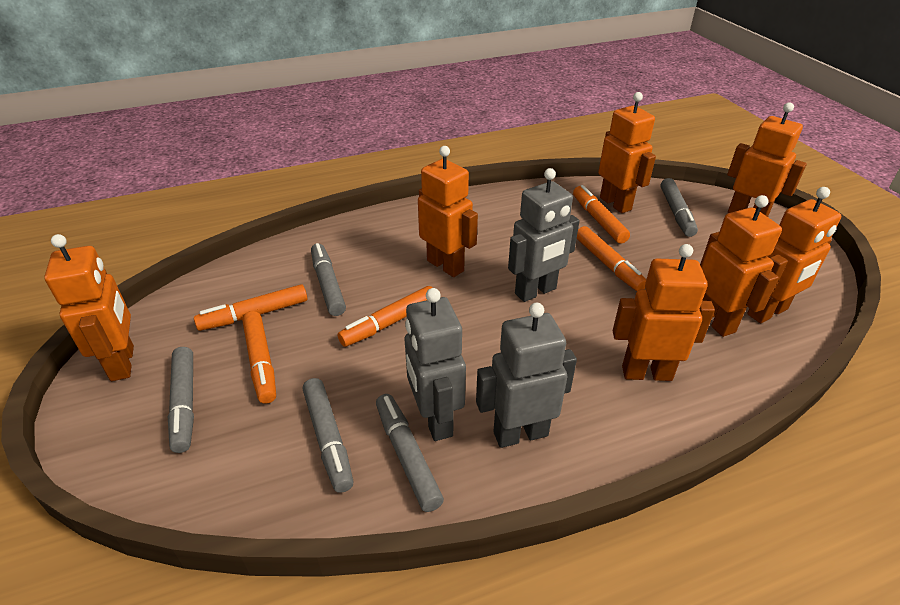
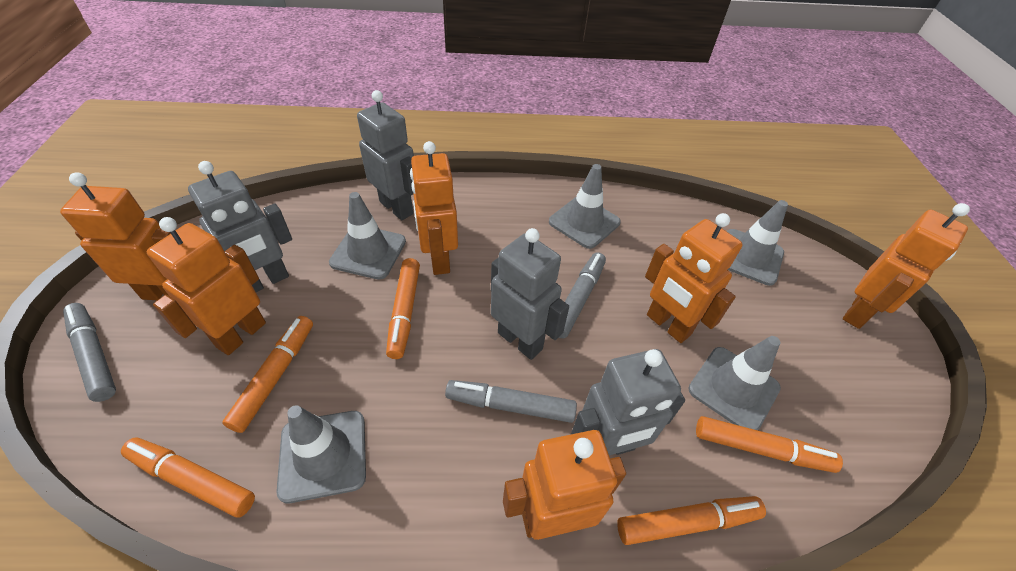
grey marker: 5 -> 3
grey robot: 3 -> 4
grey traffic cone: 0 -> 5
orange robot: 7 -> 6

